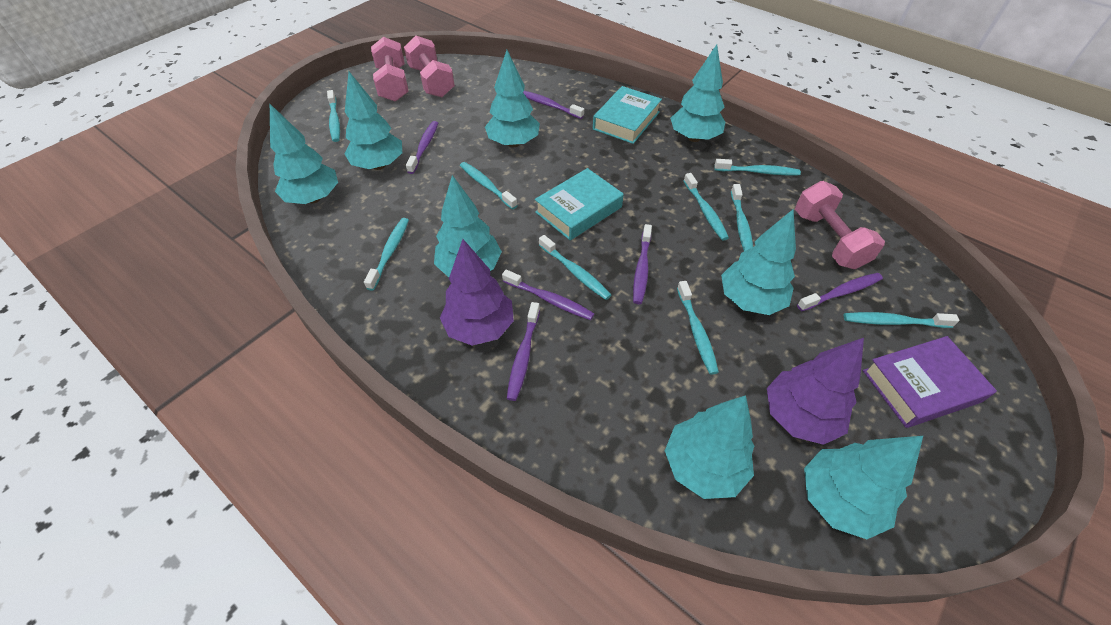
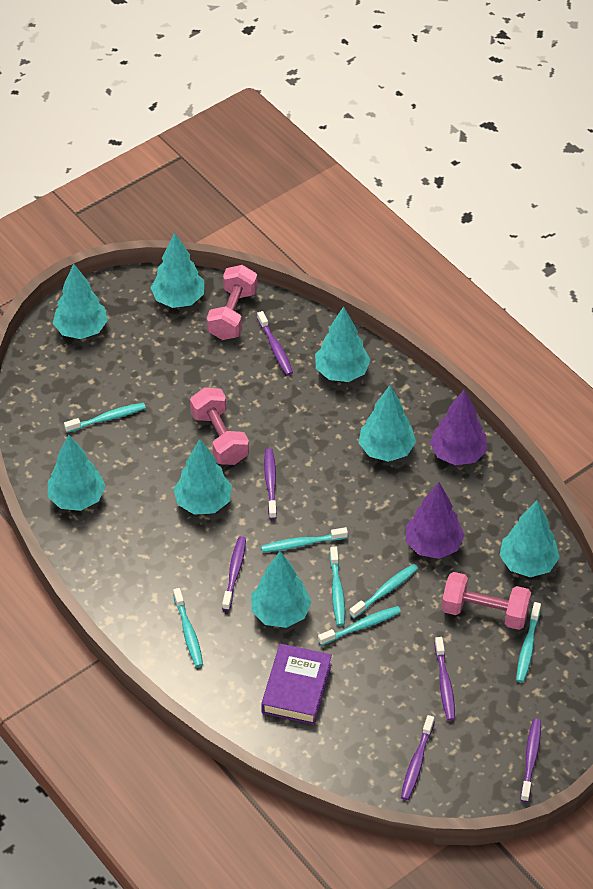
turquoise book: 2 -> 0
turquoise toothbrush: 9 -> 7

